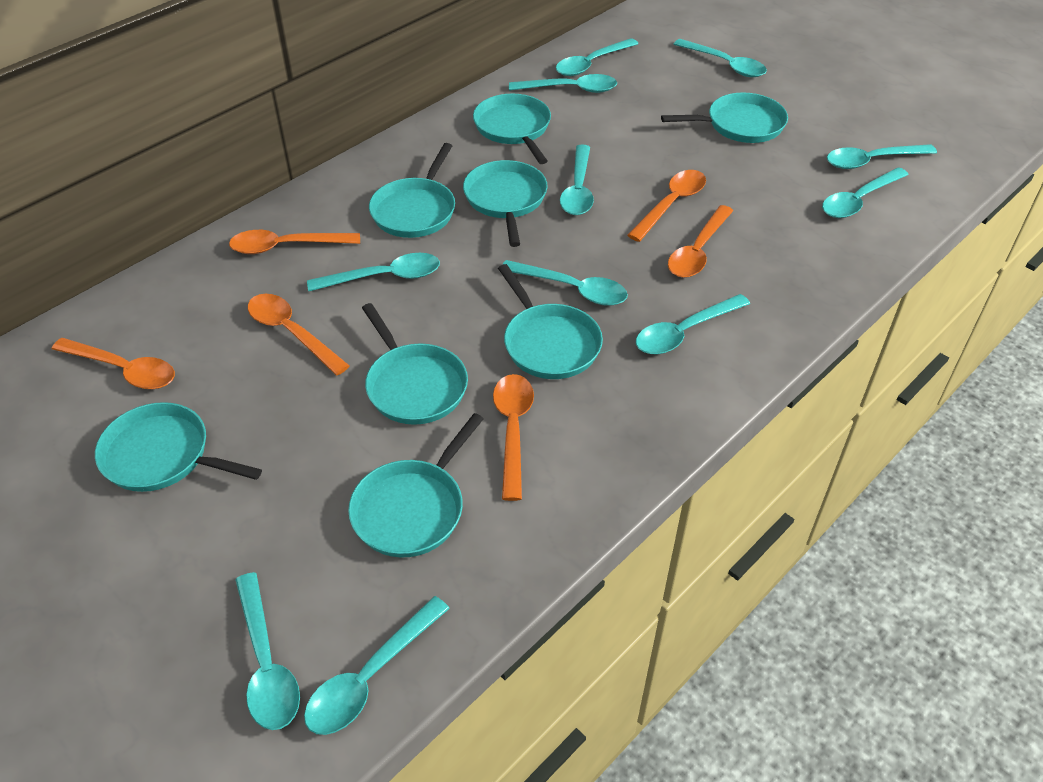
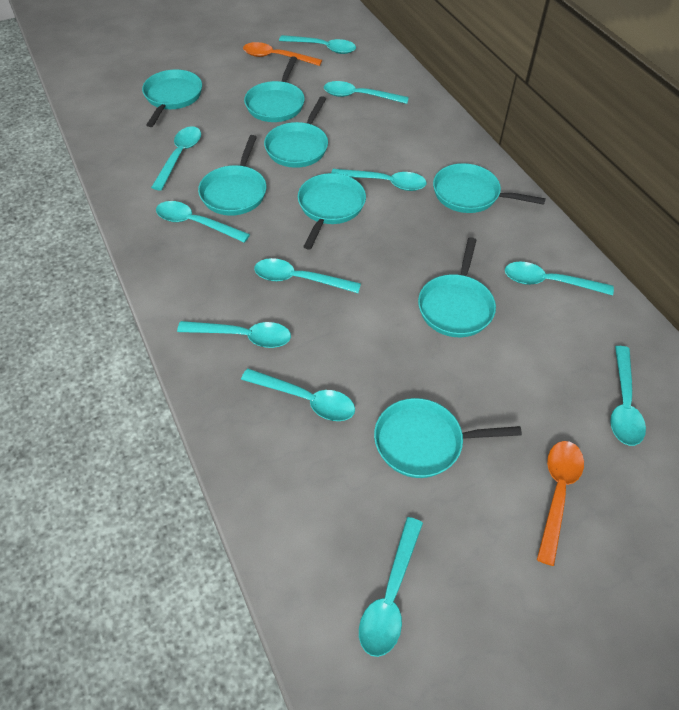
orange spoon: 6 -> 2

